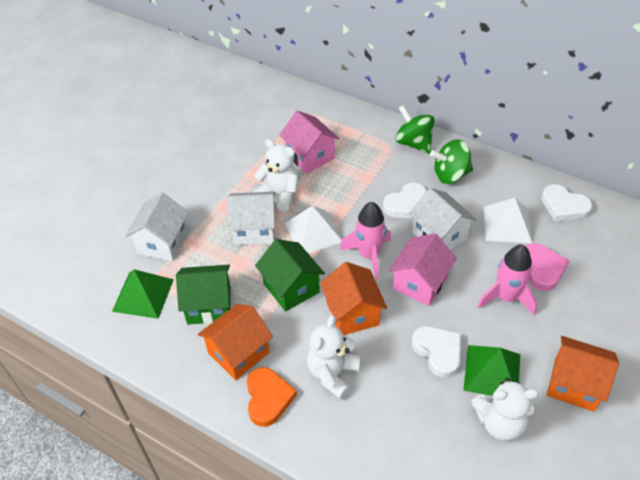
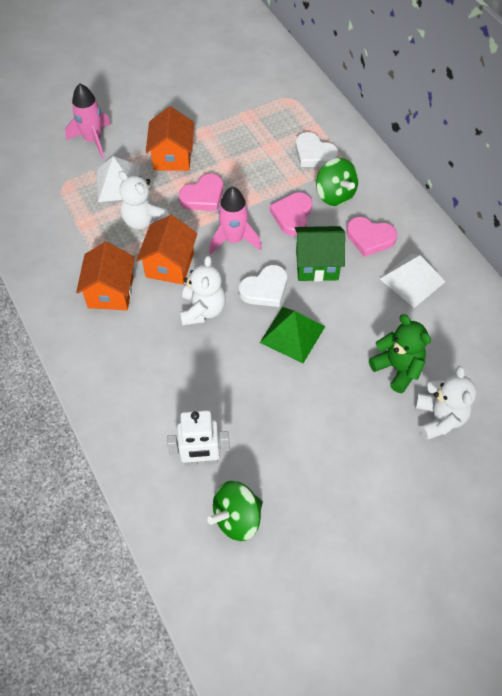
green house: 2 -> 1
green pyramid: 2 -> 1
green teddy bear: 0 -> 1
orange heart: 1 -> 0
pink heart: 1 -> 3
pink house: 2 -> 0
white heart: 3 -> 2
white house: 3 -> 0
white robot: 0 -> 1

